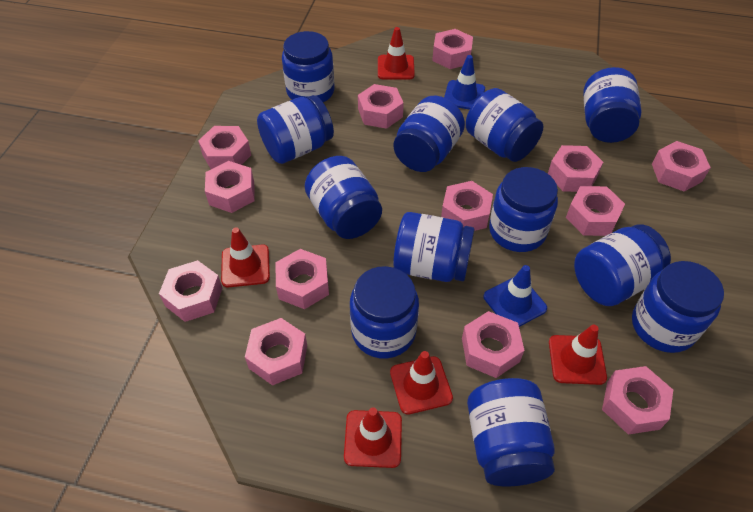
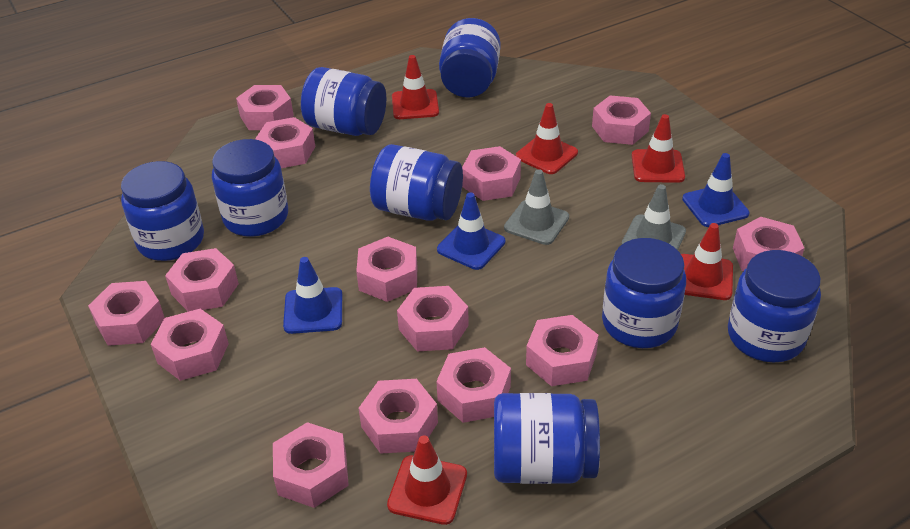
blue jar: 12 -> 8
blue traffic cone: 2 -> 3
grey traffic cone: 0 -> 2
pink nut: 13 -> 14

